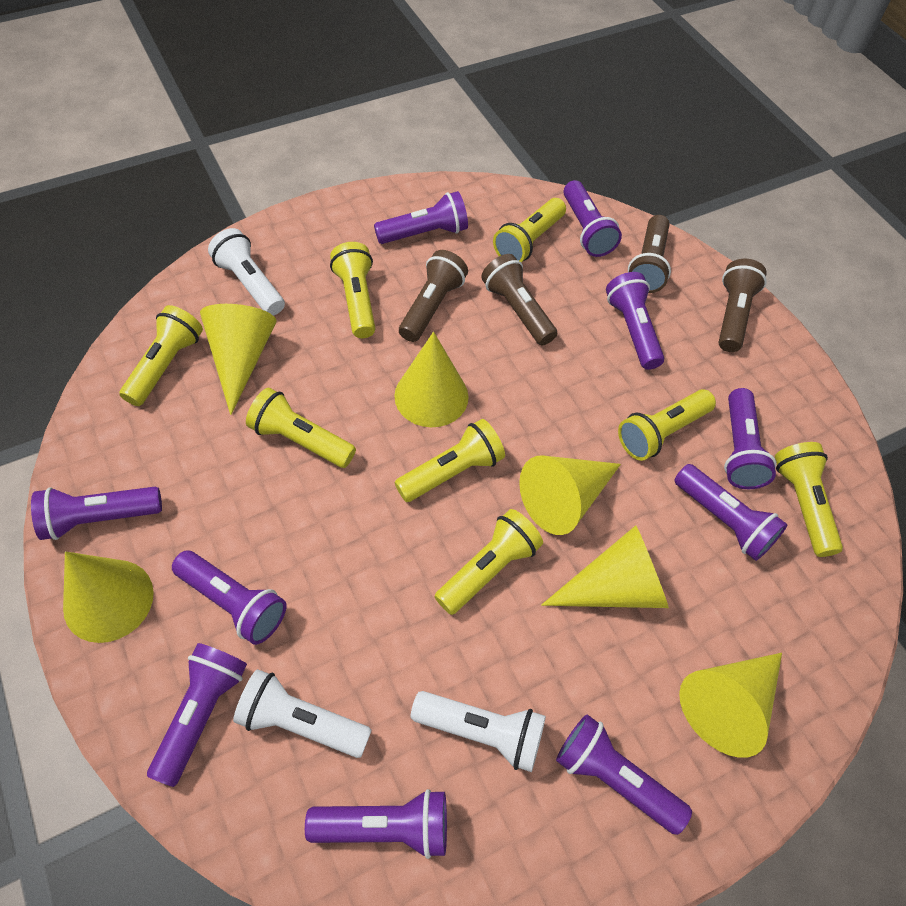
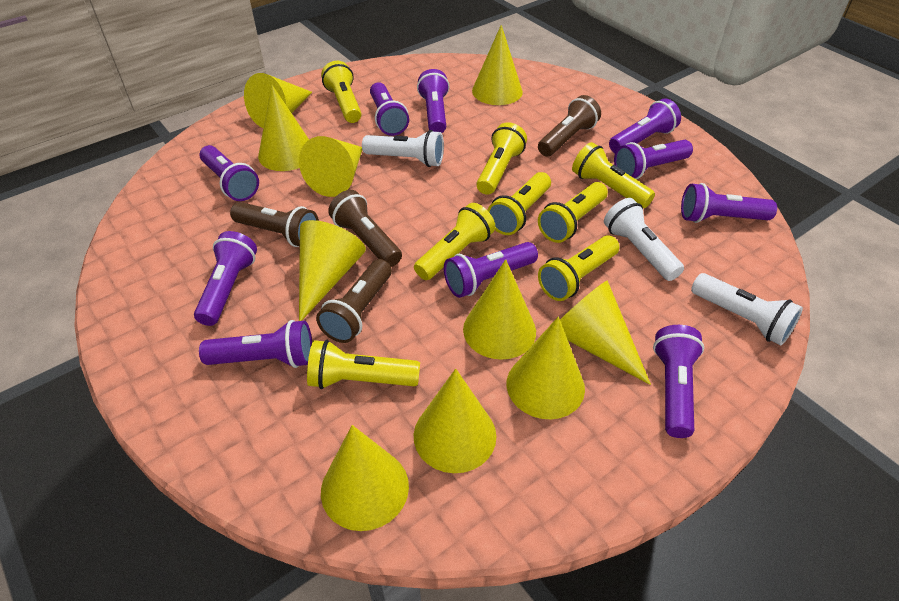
yellow cone: 6 -> 10

